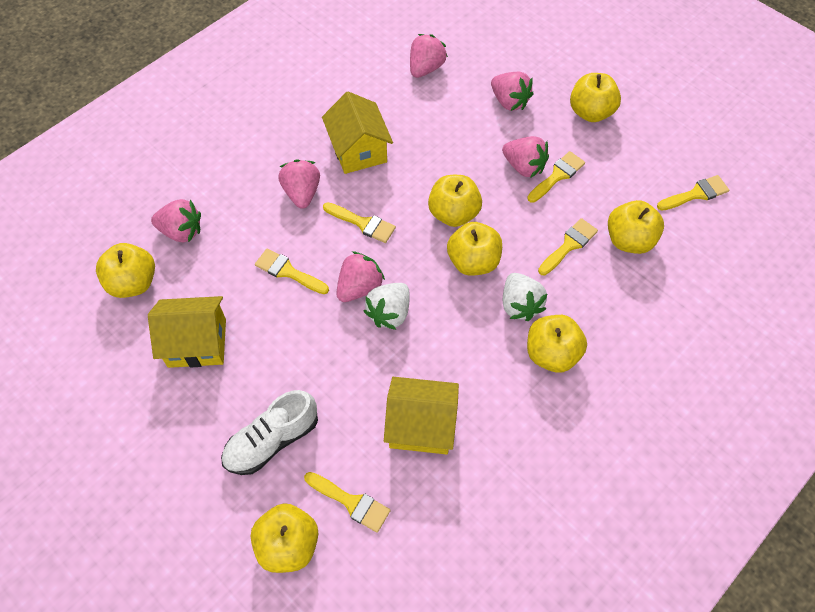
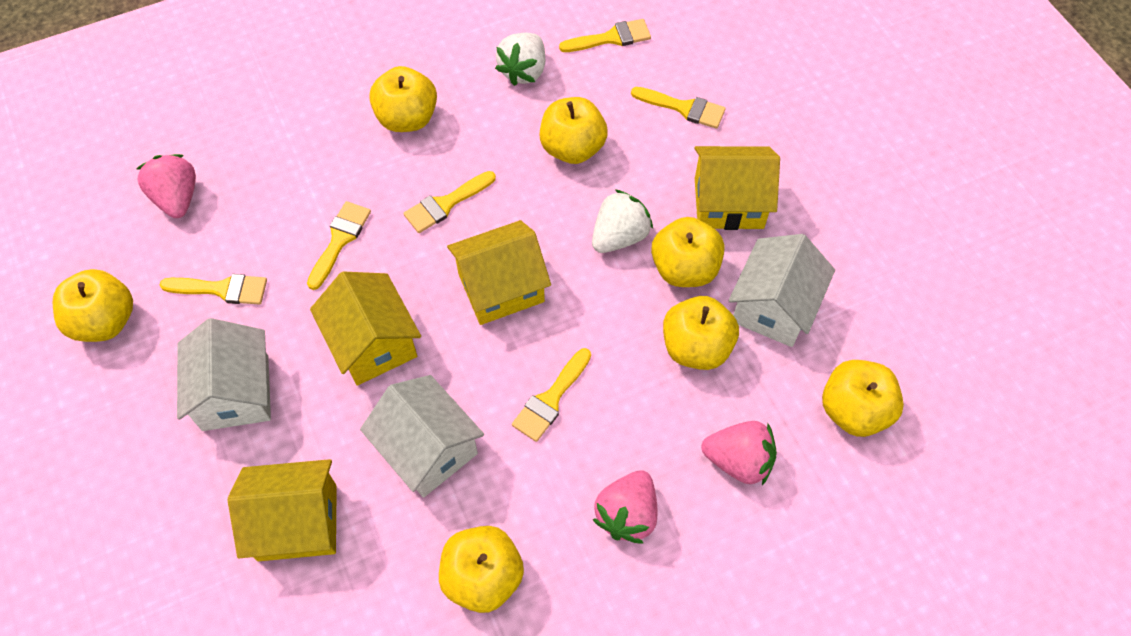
pink strawberry: 6 -> 3
white house: 0 -> 3
white shoe: 1 -> 0
yellow house: 3 -> 4

